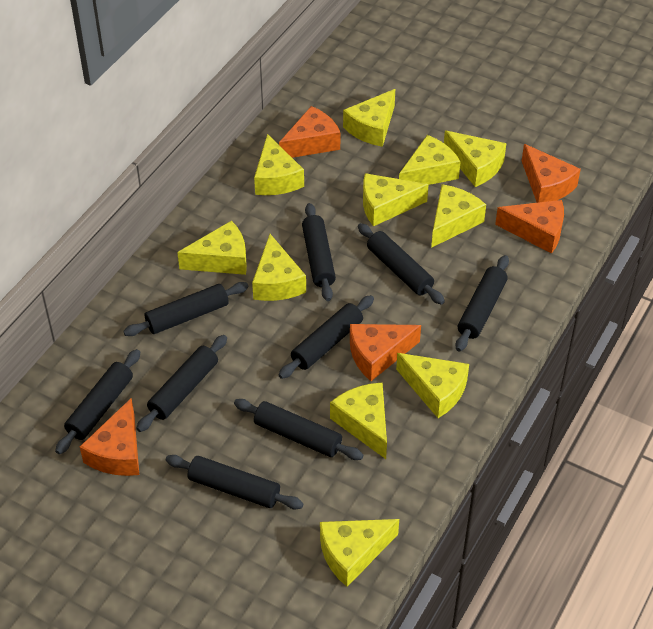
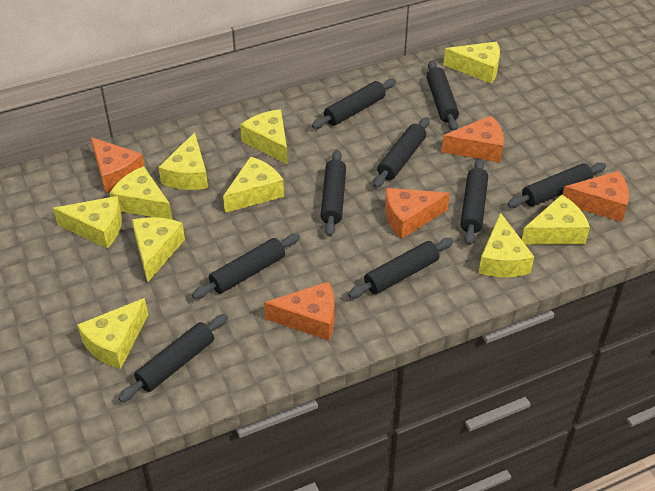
yellow cheese: 11 -> 10

